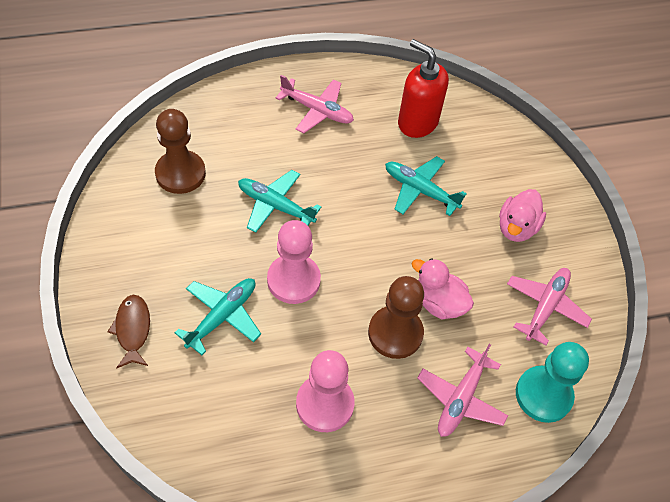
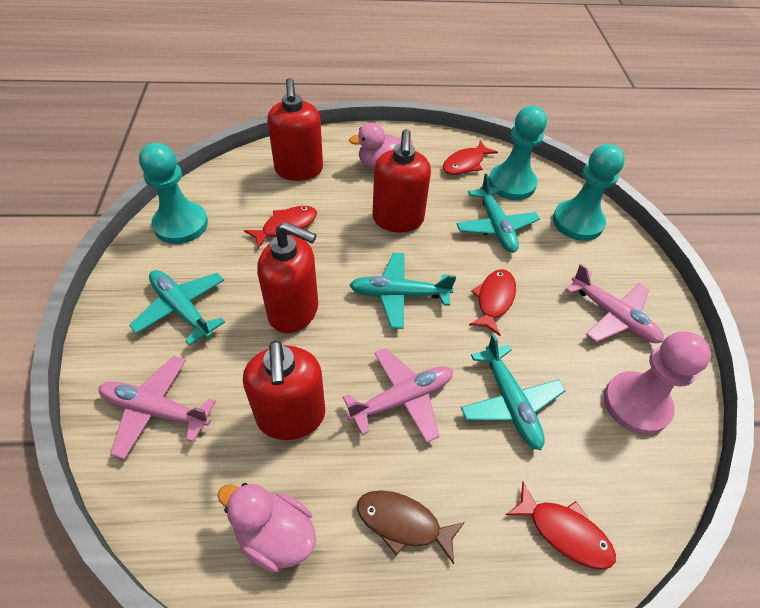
brown pawn: 2 -> 0
pink pawn: 2 -> 1
red fish: 0 -> 4
red soap dispenser: 1 -> 4
turquoise pawn: 1 -> 3
turquoise plane: 3 -> 4

